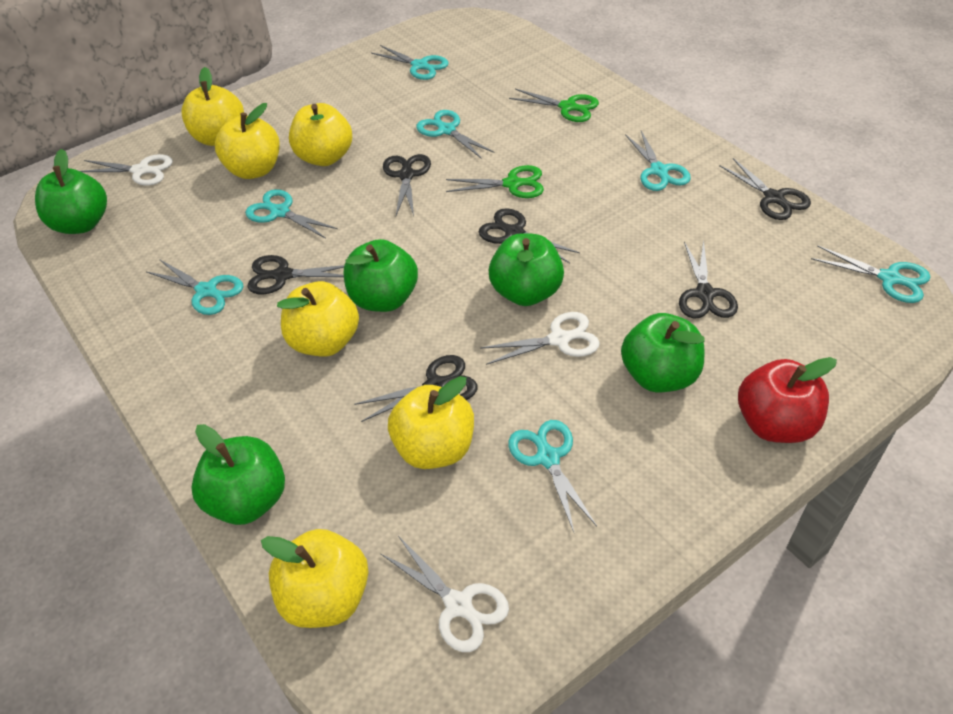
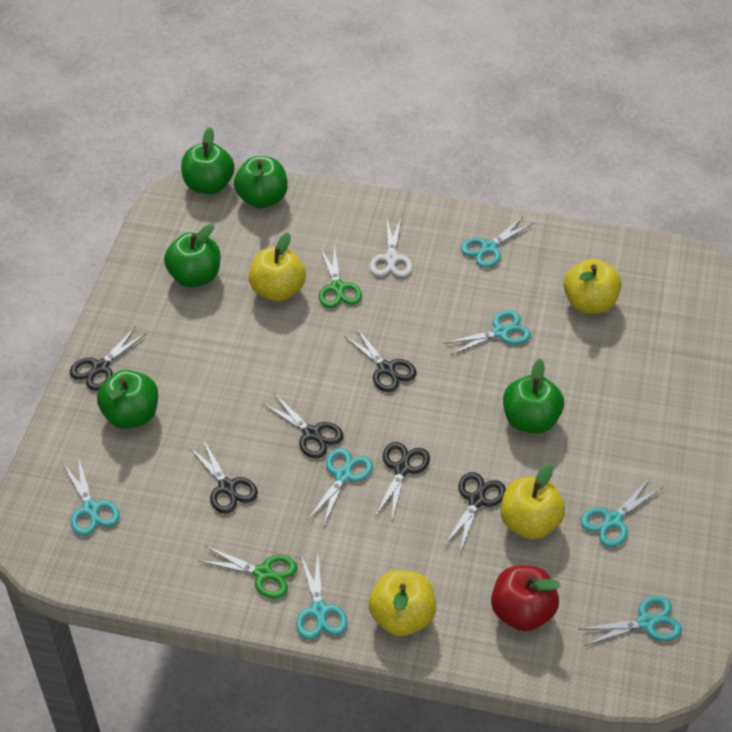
white scissors: 3 -> 1
yellow apple: 6 -> 4

